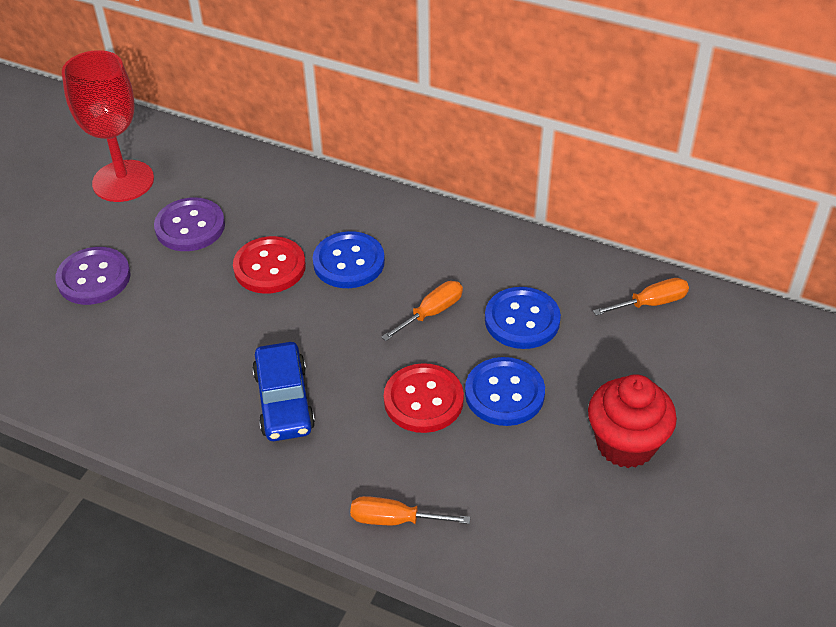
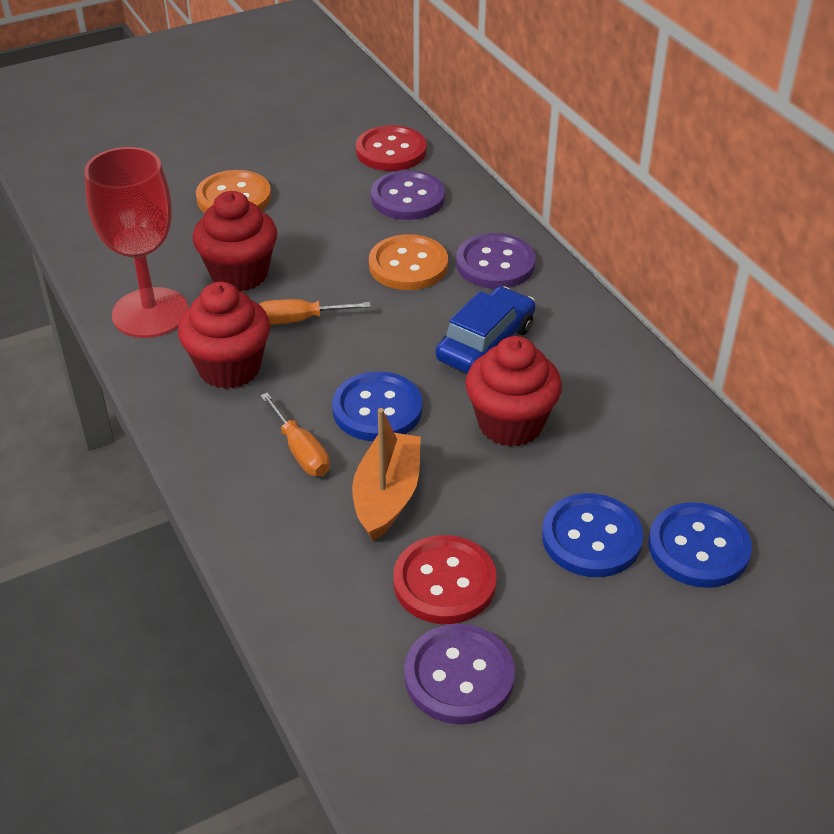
orange boat: 0 -> 1
orange button: 0 -> 2
orange screwdriver: 3 -> 2
purple button: 2 -> 3
red cupcake: 1 -> 3

